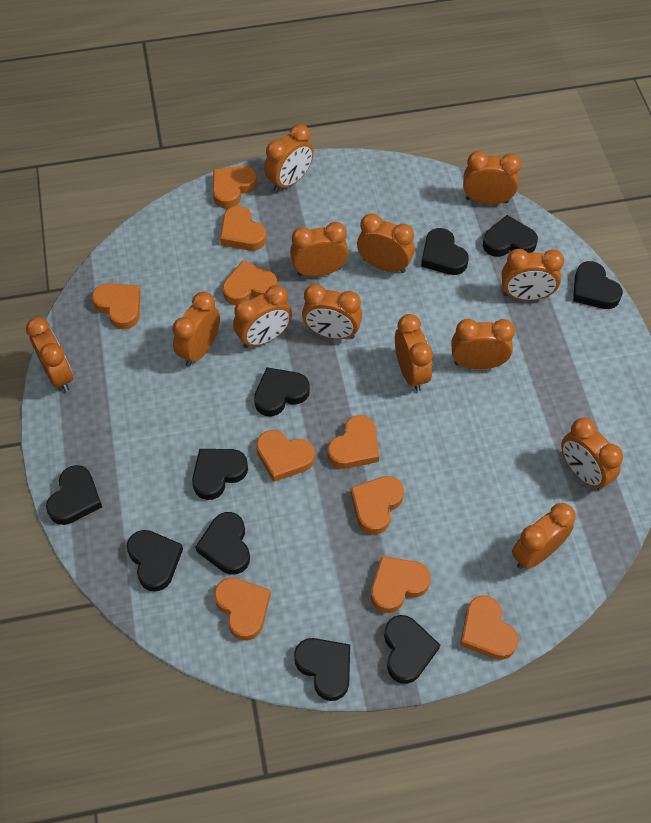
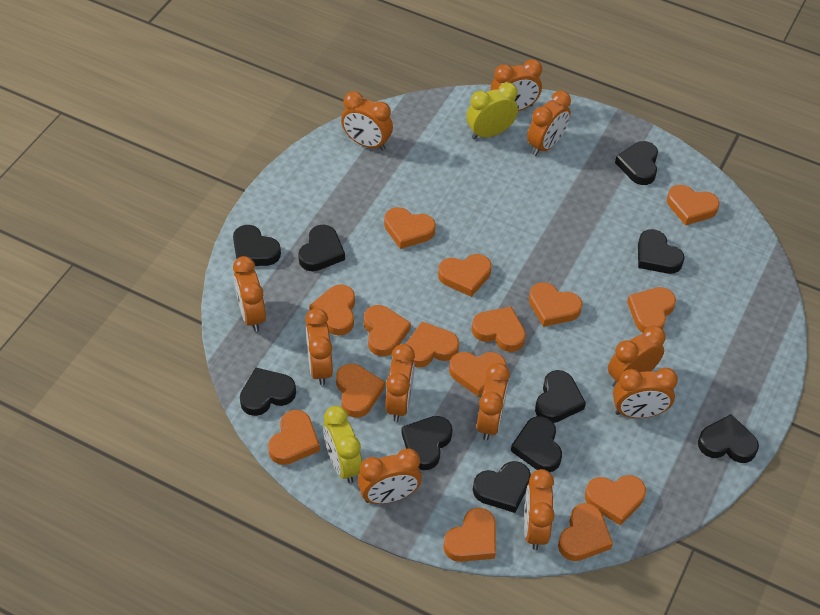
orange clock: 13 -> 11
orange heart: 10 -> 15
yellow clock: 0 -> 2

